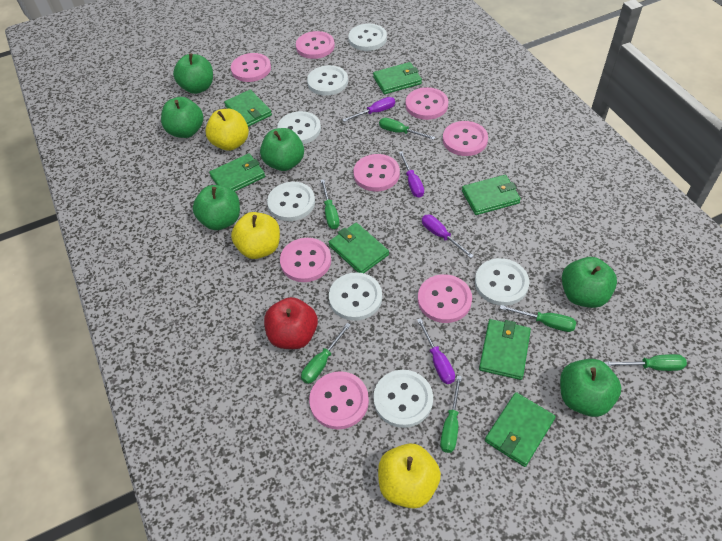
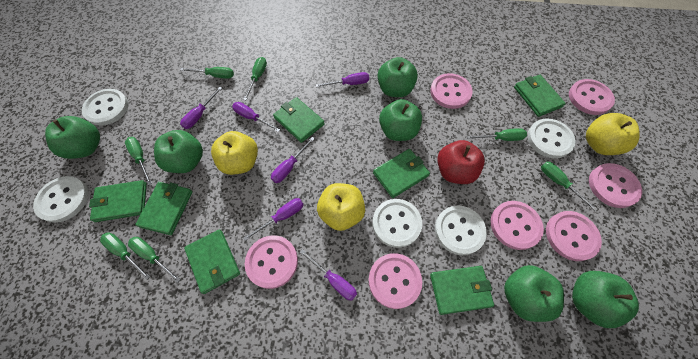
green screwdriver: 6 -> 7
pink button: 8 -> 7
purple screwdriver: 4 -> 6
white button: 7 -> 5

